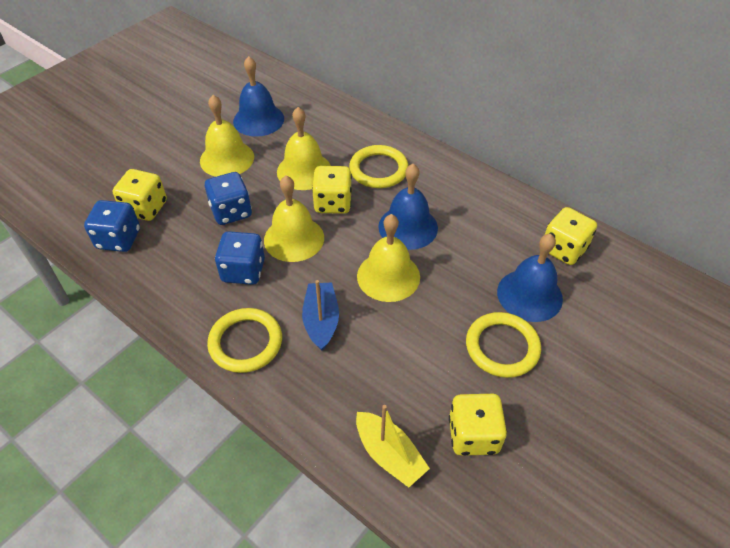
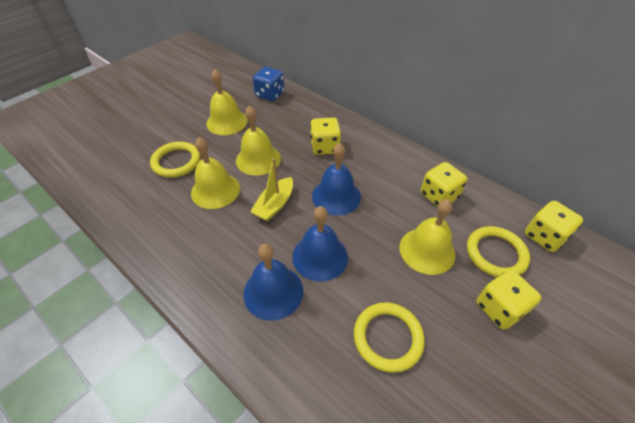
blue boat: 1 -> 0
blue dice: 3 -> 1

